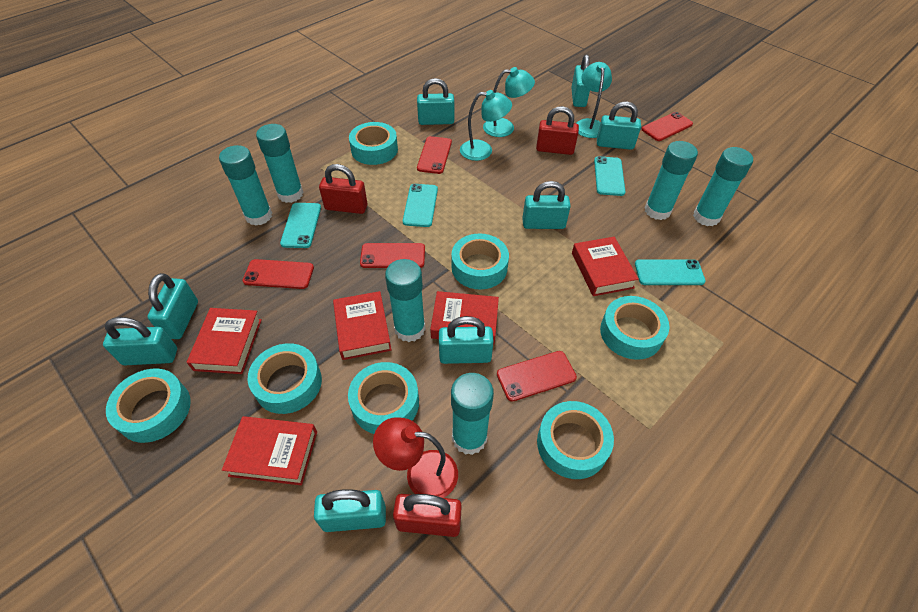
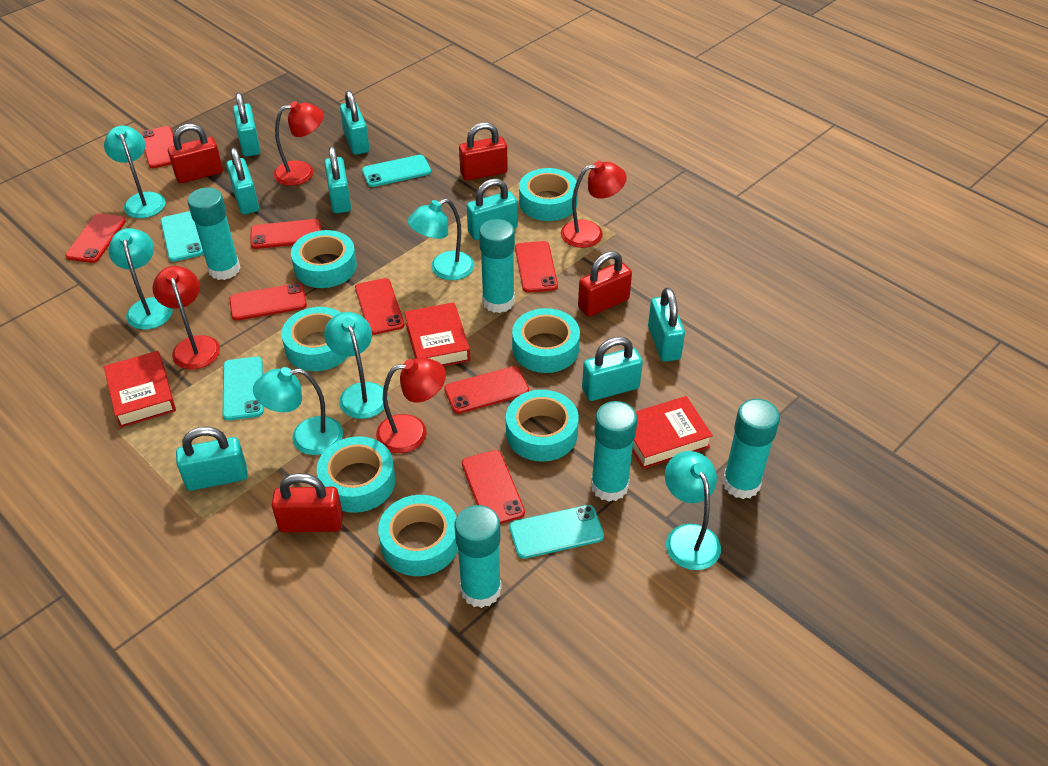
red book: 5 -> 3
red lamp: 1 -> 4
red padlock: 3 -> 4
red phone: 5 -> 8
turquoise glue stick: 6 -> 5
turquoise lamp: 3 -> 6

